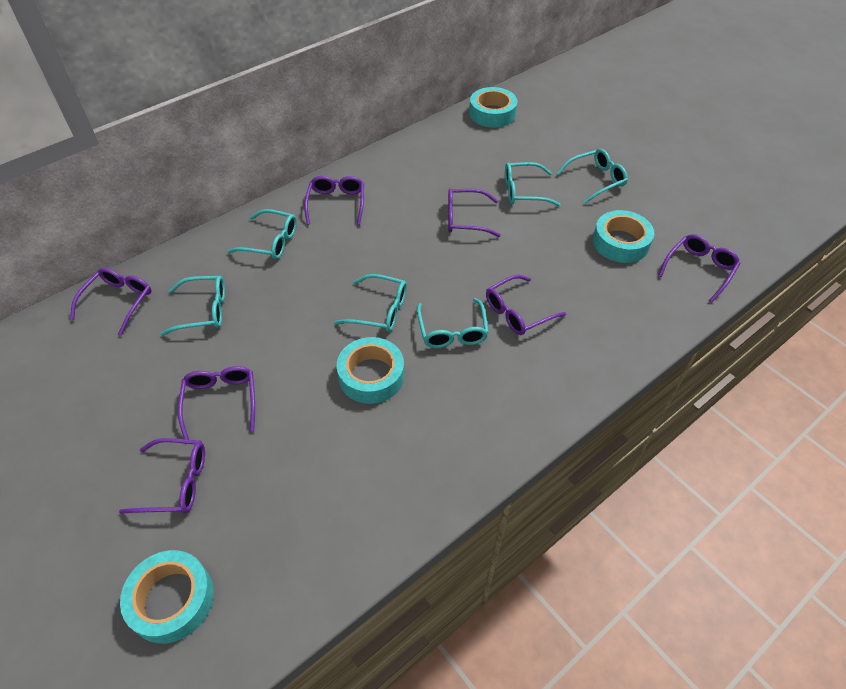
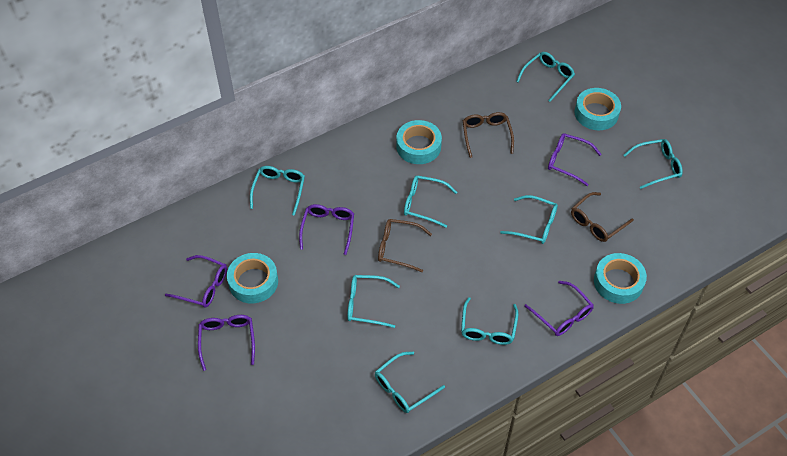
brown glasses: 0 -> 3
purple glasses: 7 -> 5
turquoise glasses: 6 -> 8

